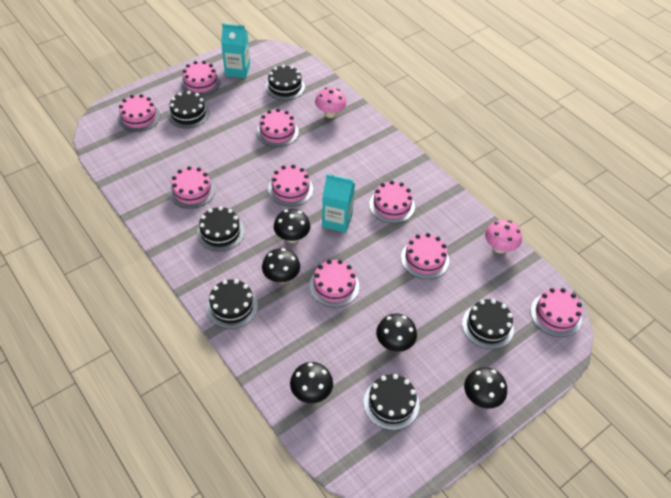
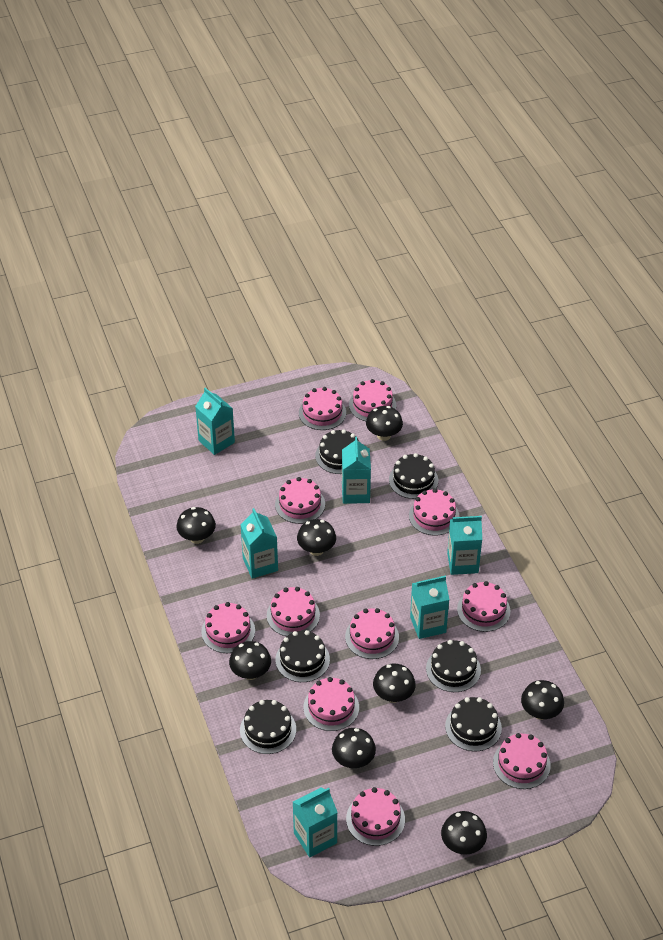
black mushroom: 5 -> 8
pink cake: 9 -> 11
pink mushroom: 2 -> 0
turquoise carton: 2 -> 6

